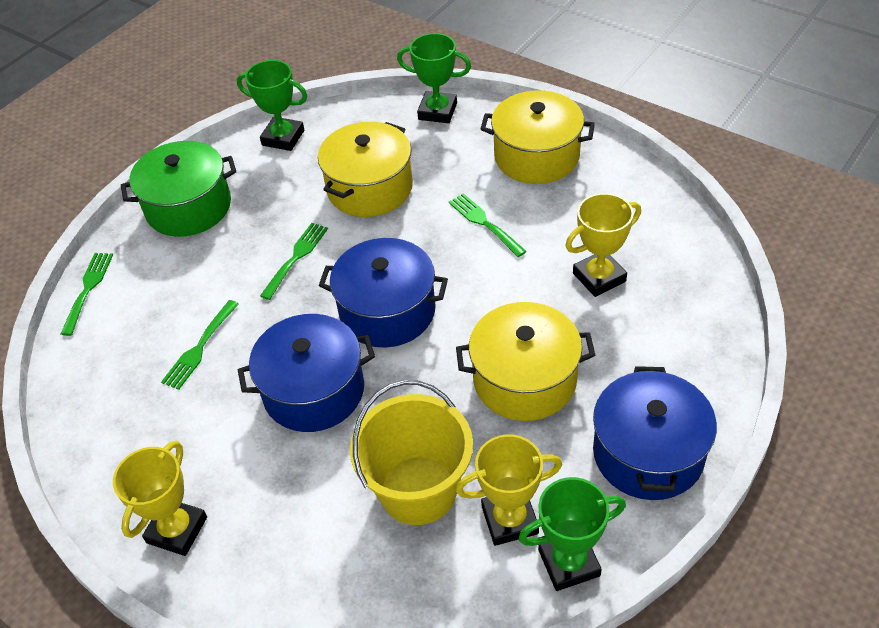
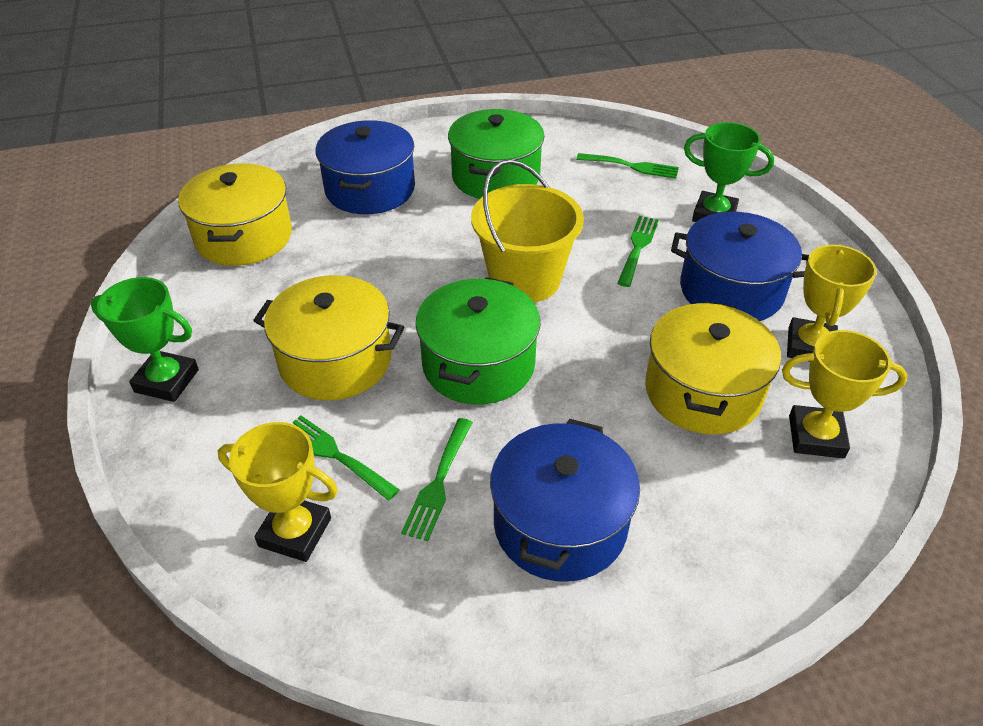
green pot: 1 -> 2
green trophy: 3 -> 2

